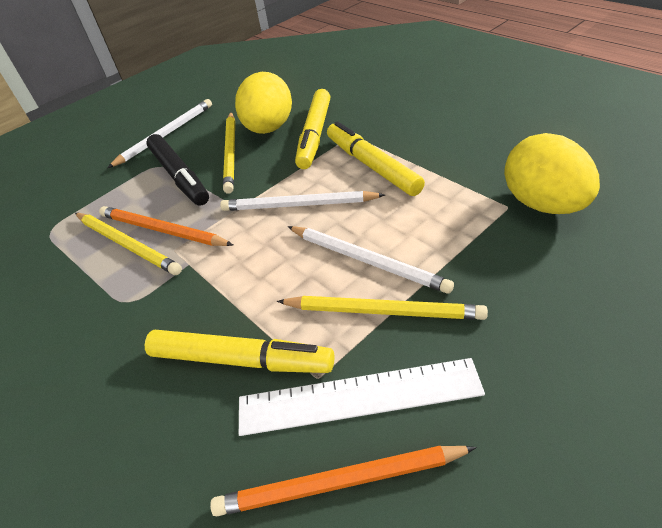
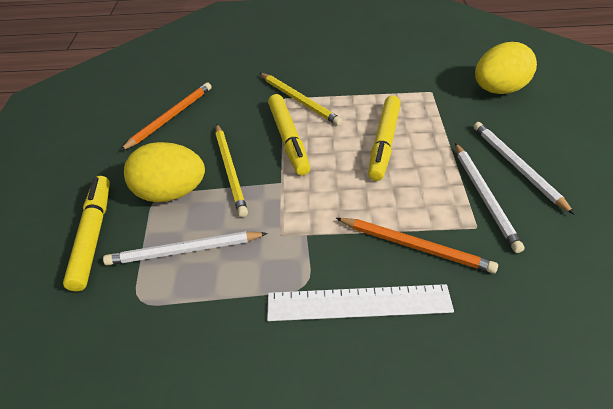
black marker: 1 -> 0
yellow pencil: 3 -> 2

